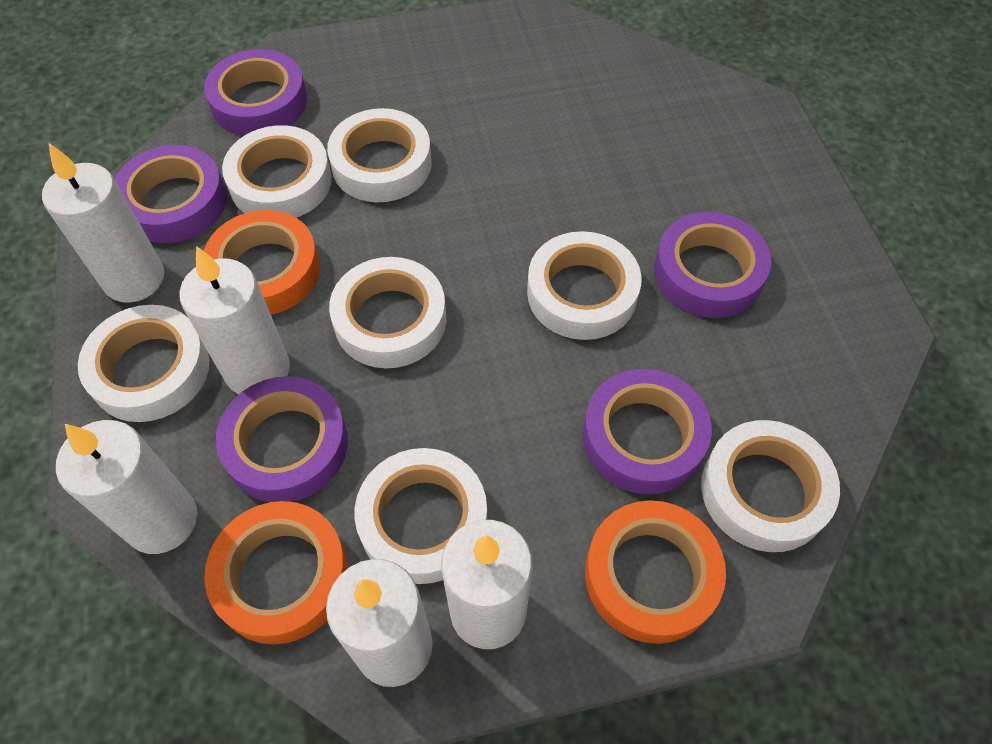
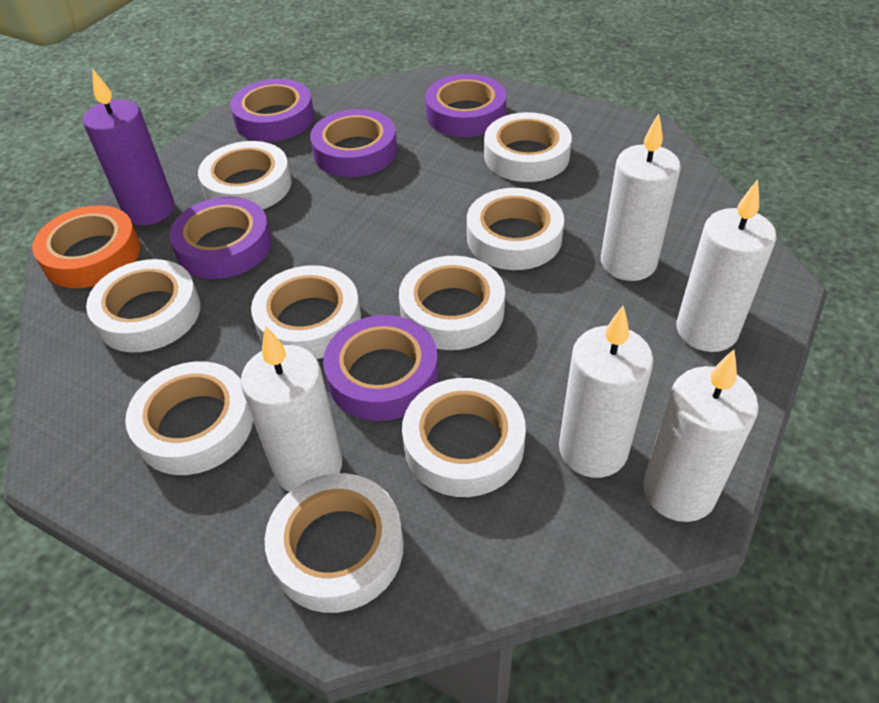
orange tape: 3 -> 1
purple candle: 0 -> 1
white tape: 7 -> 9

